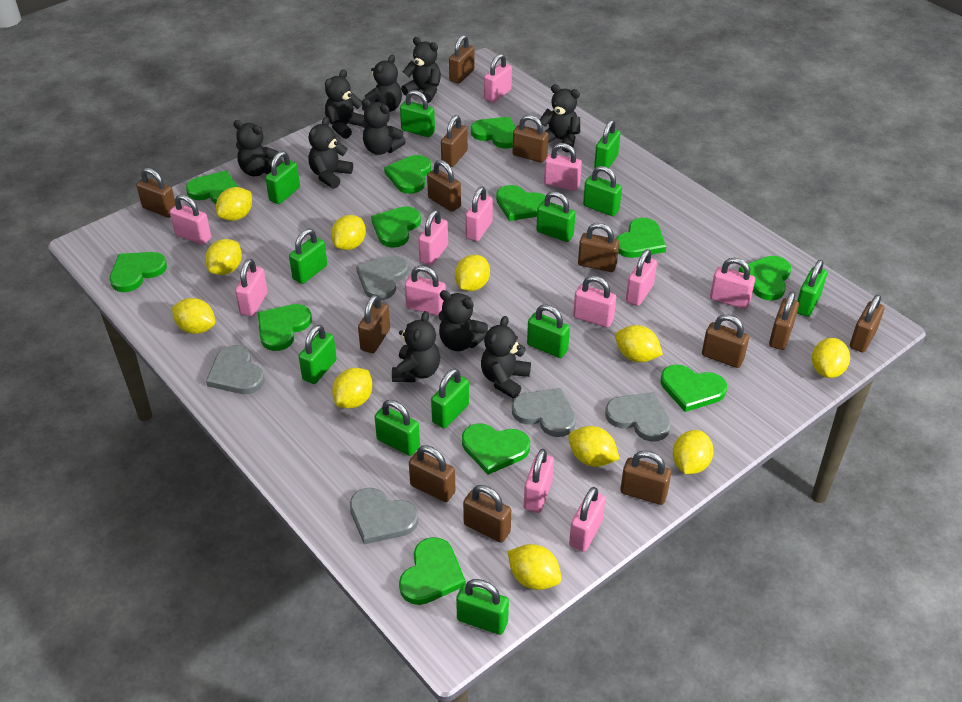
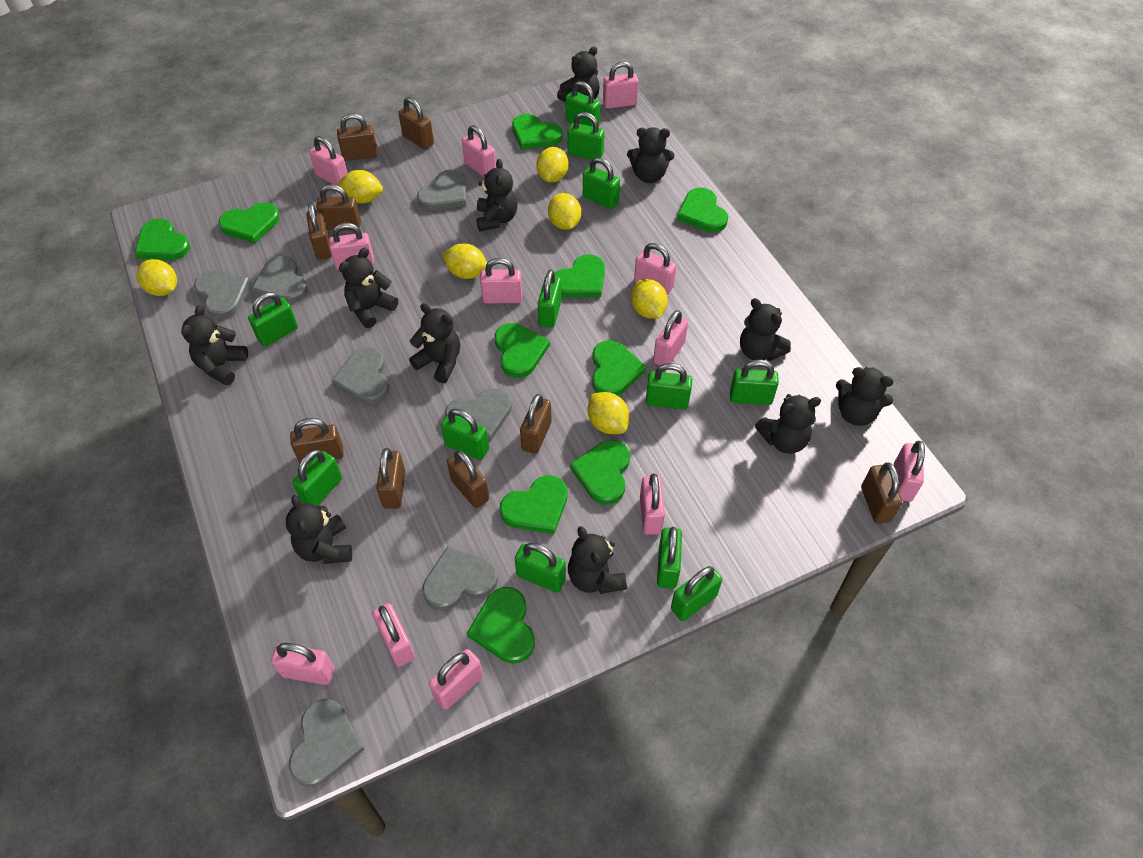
black teddy bear: 10 -> 11
brown padlock: 13 -> 9
green heart: 12 -> 10
grey heart: 5 -> 7
yellow lemon: 11 -> 7

